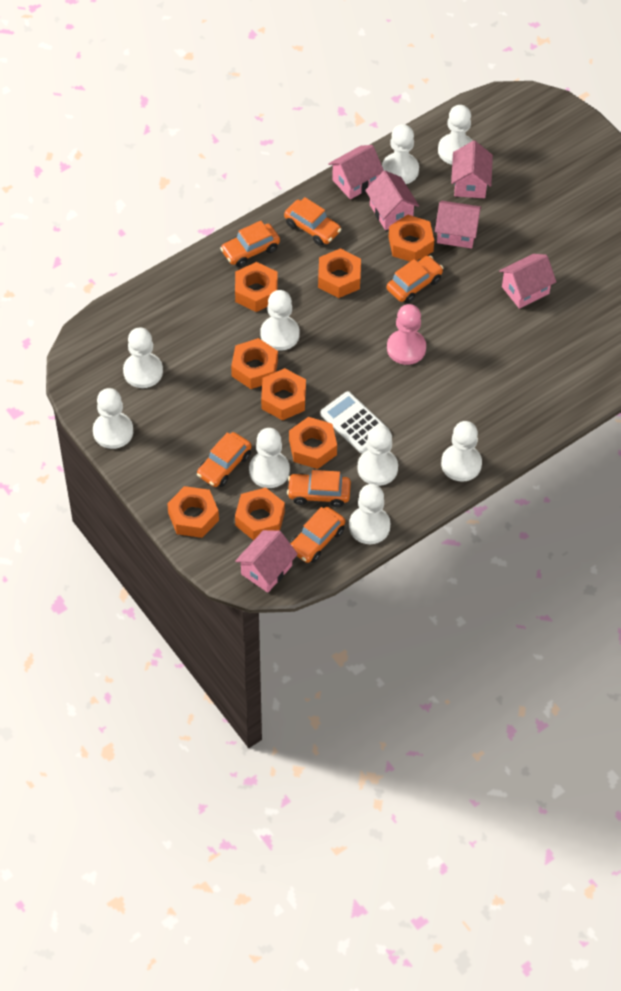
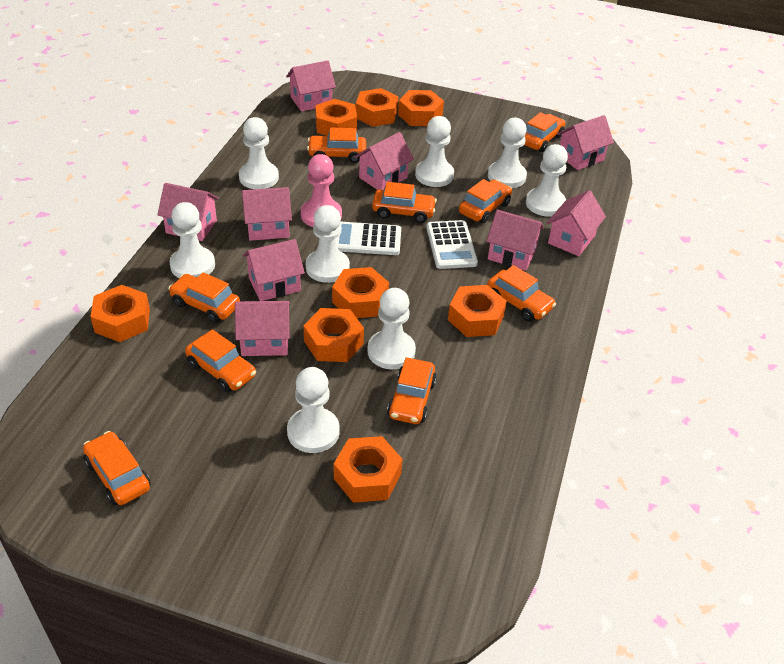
orange car: 6 -> 9
pink house: 6 -> 9
white calculator: 1 -> 2
white pawn: 9 -> 8

